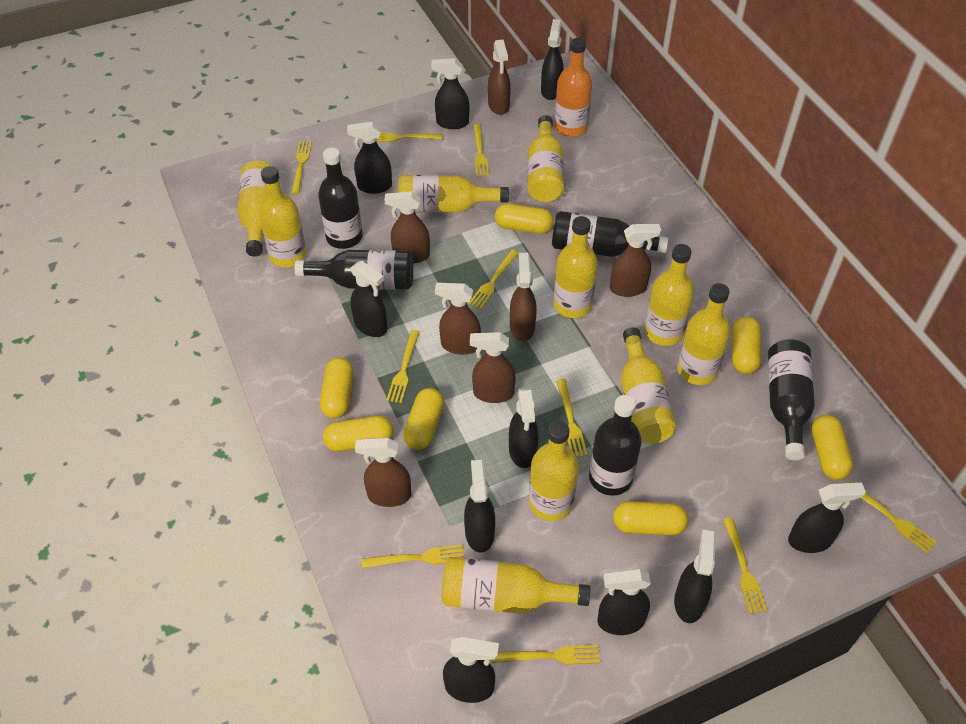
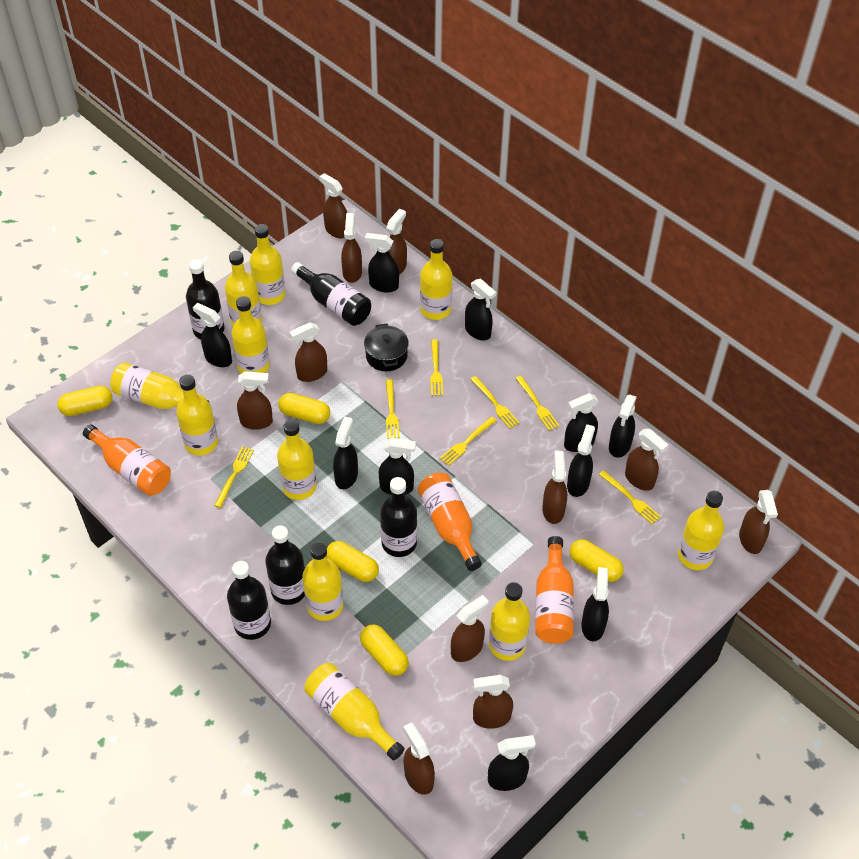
black pot: 0 -> 1
brown spray bottle: 7 -> 11
orange bottle: 1 -> 3
yellow bottle: 10 -> 11
yellow capsule: 7 -> 5
yellow fork: 10 -> 7

